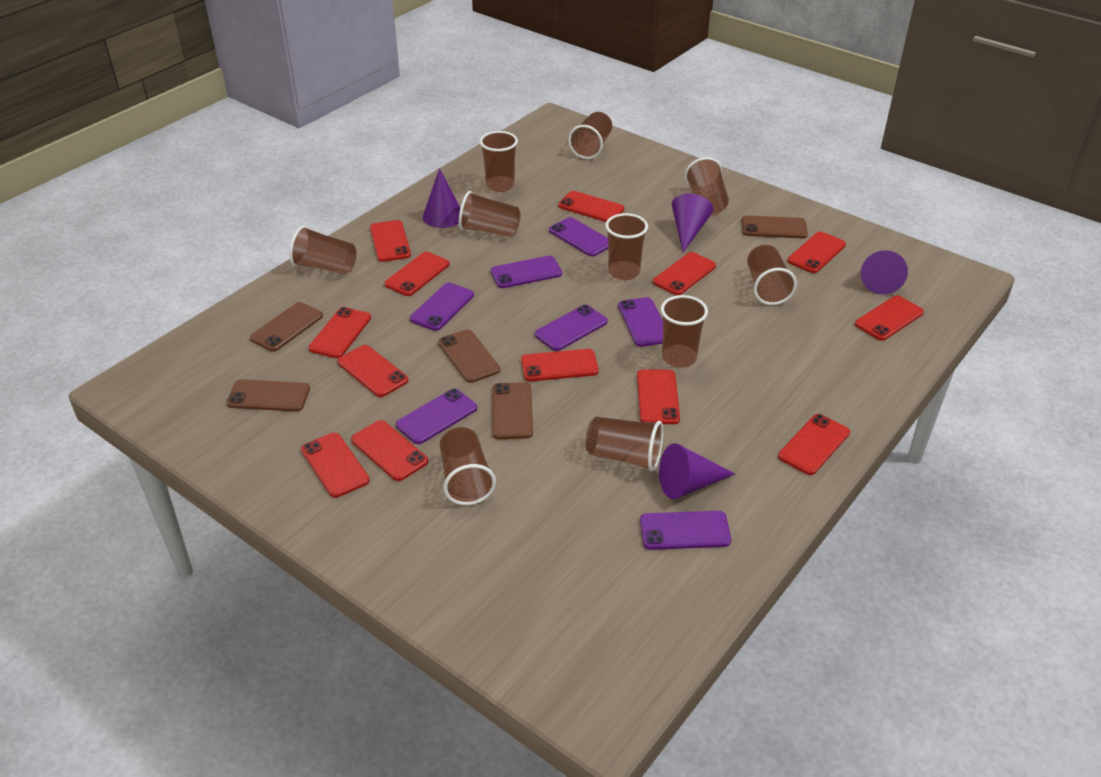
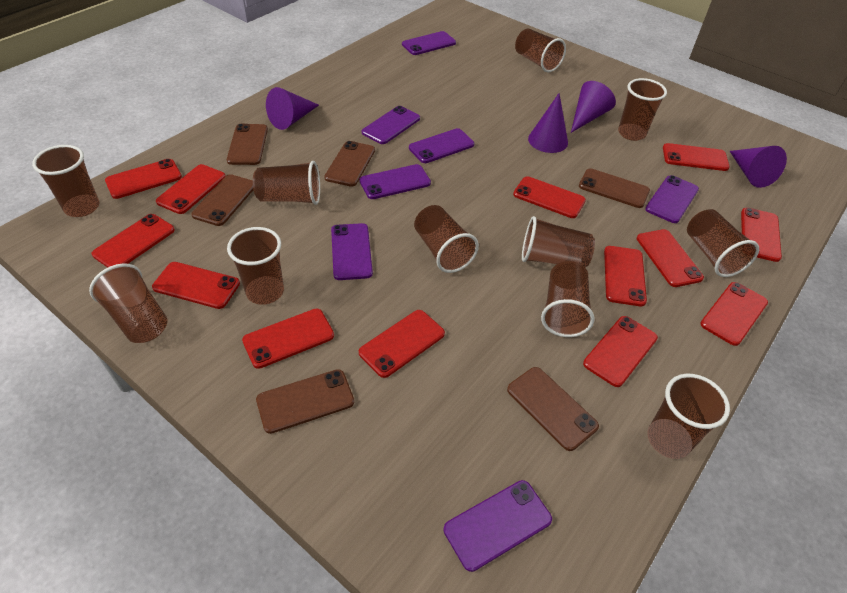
brown cup: 10 -> 11
brown phone: 5 -> 6

